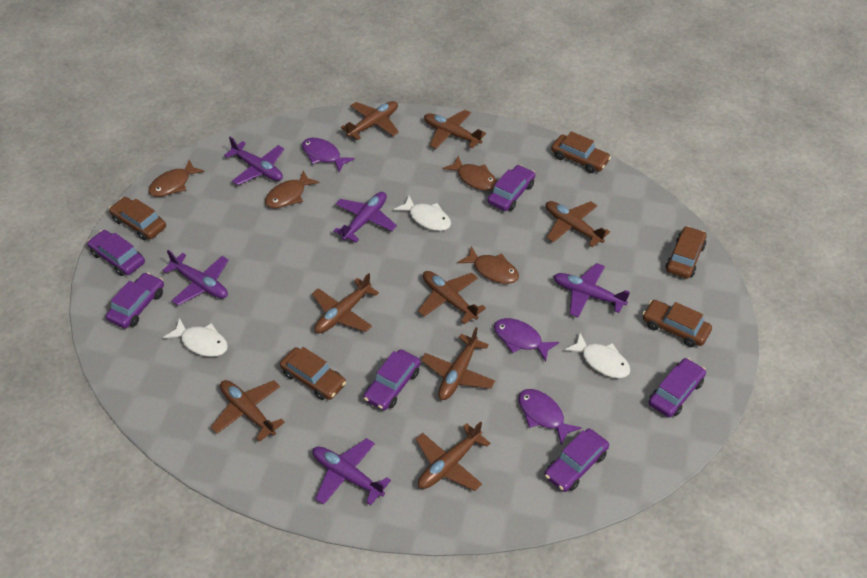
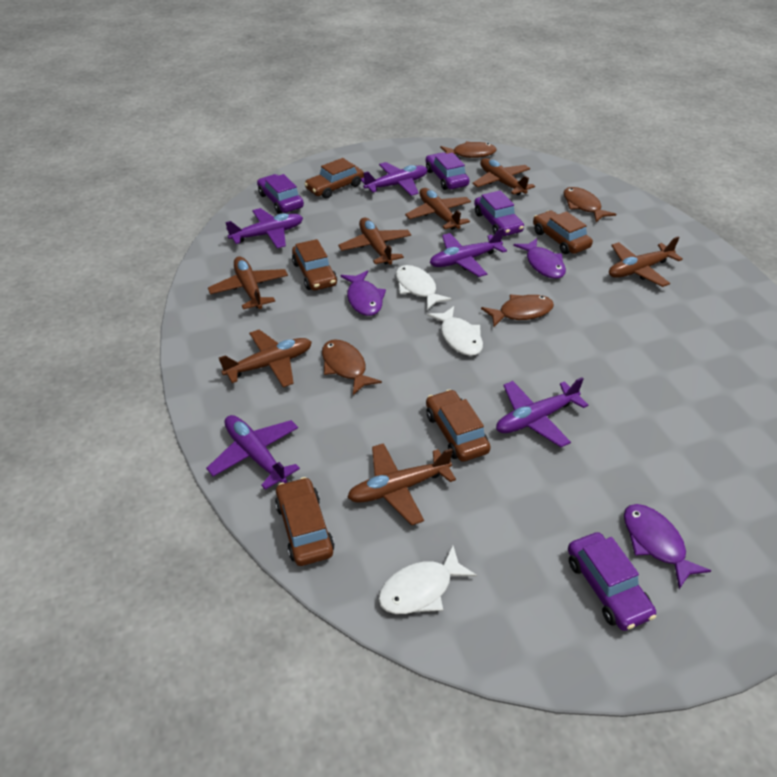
brown plane: 8 -> 7
purple car: 6 -> 4

